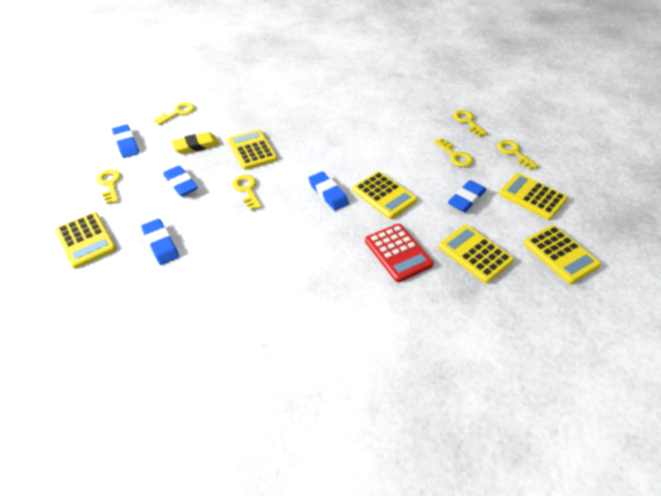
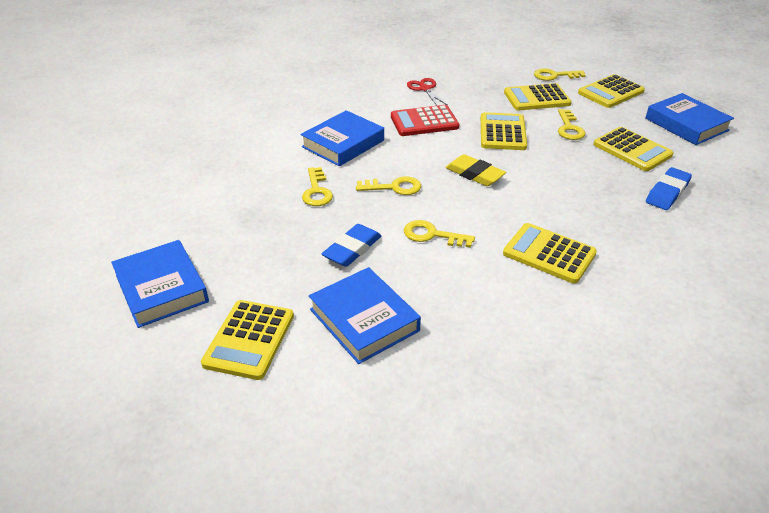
blue book: 0 -> 4
blue eraser: 5 -> 2
red scissors: 0 -> 1
yellow key: 6 -> 5

